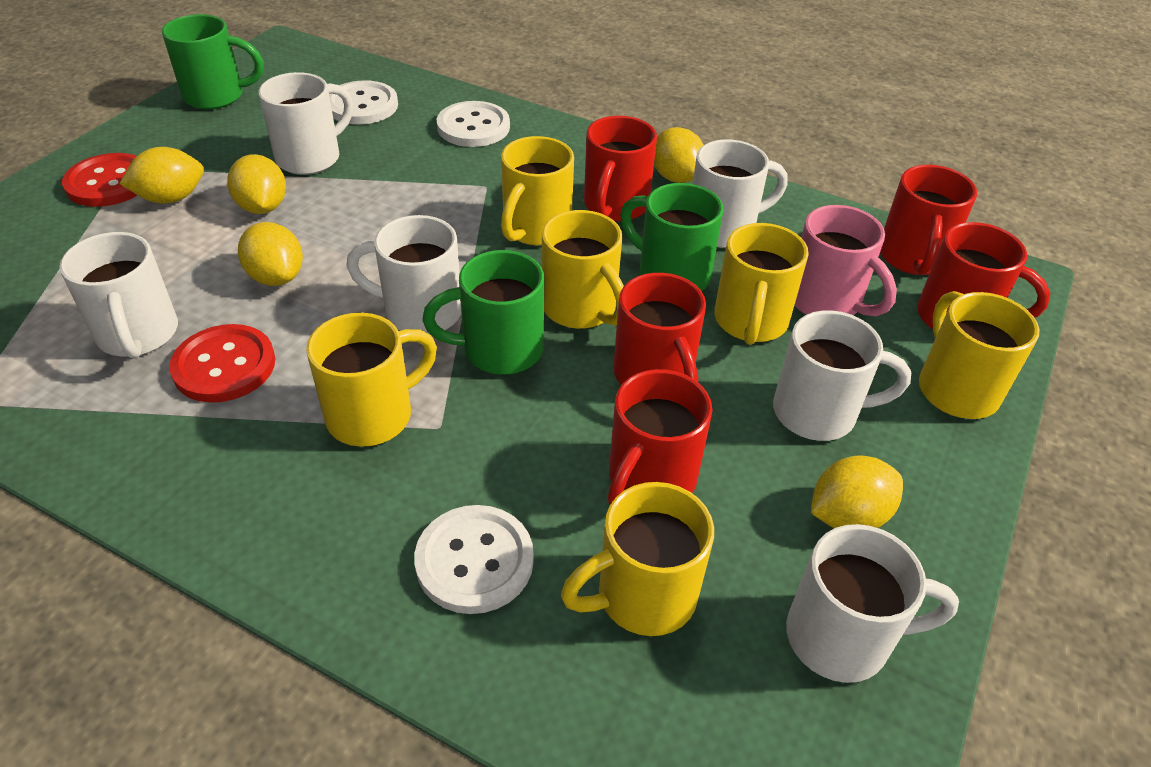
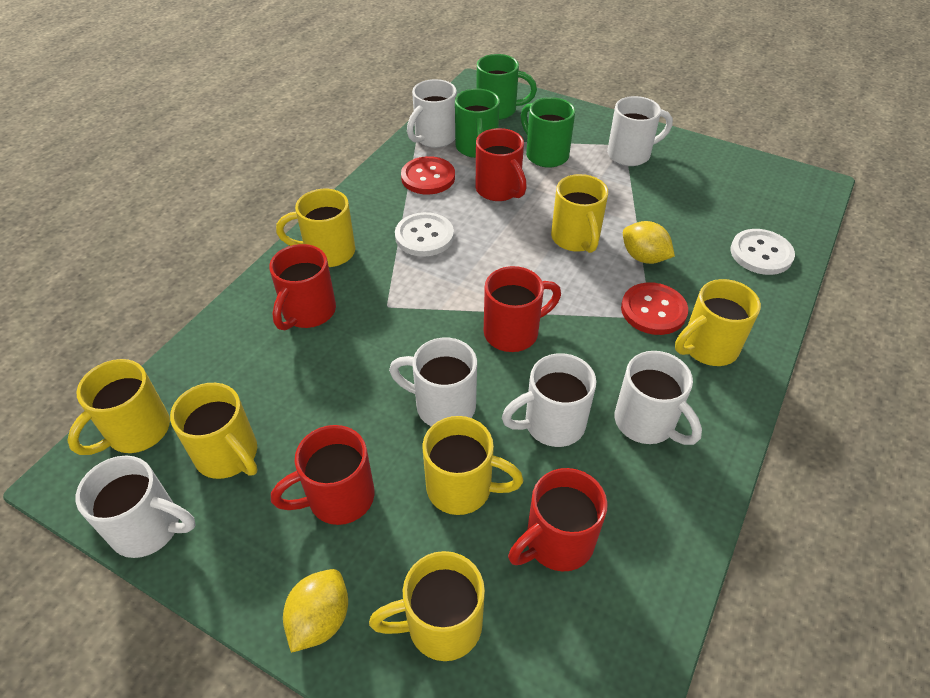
pink mug: 1 -> 0
white button: 3 -> 2
yellow lemon: 5 -> 2
yellow mug: 6 -> 7

